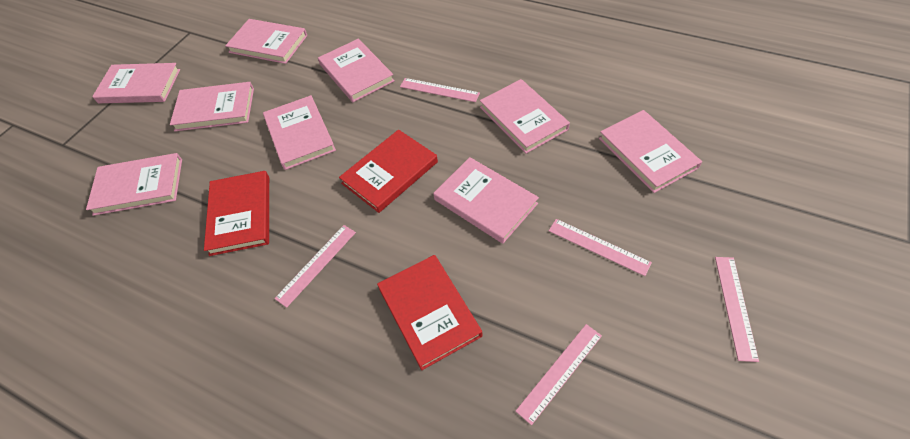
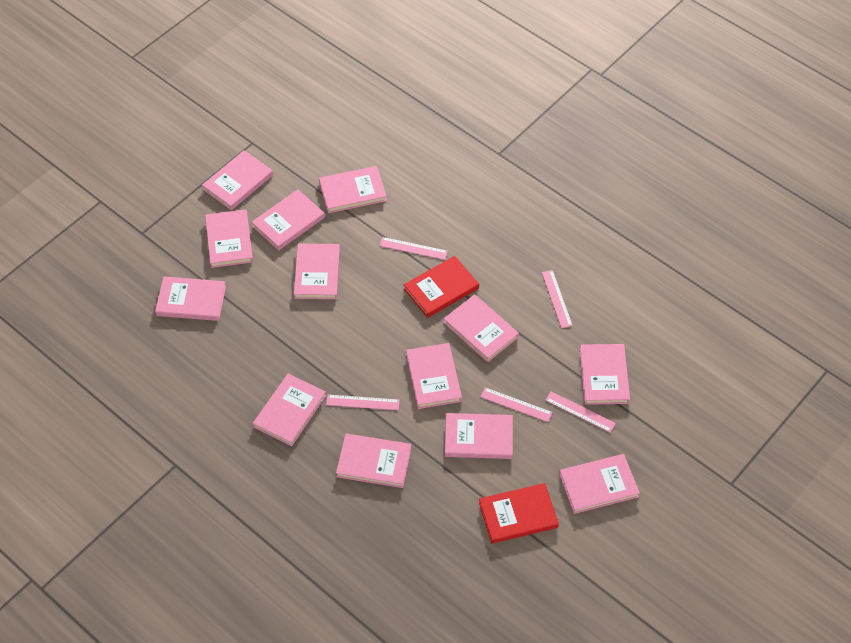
pink book: 9 -> 13
red book: 3 -> 2

